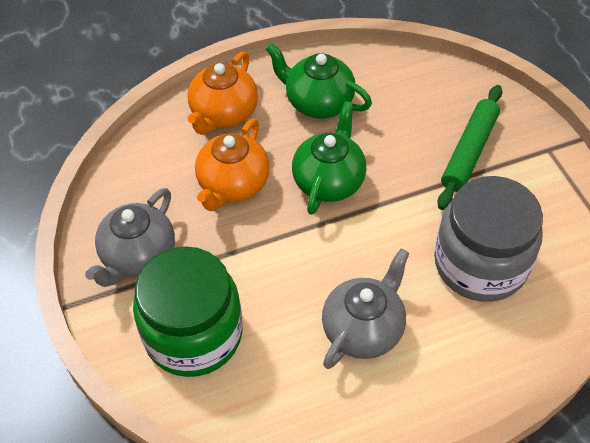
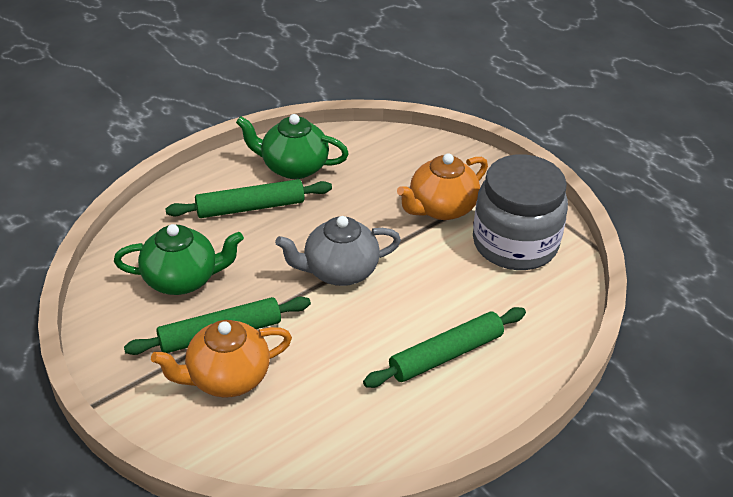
green jar: 1 -> 0
green rolling pin: 1 -> 3
grey teapot: 2 -> 1

